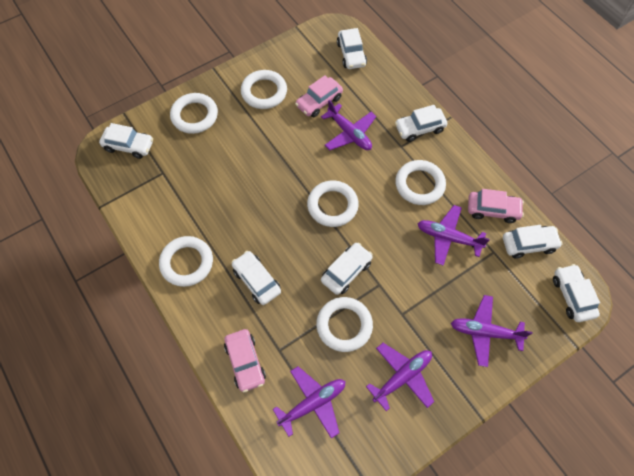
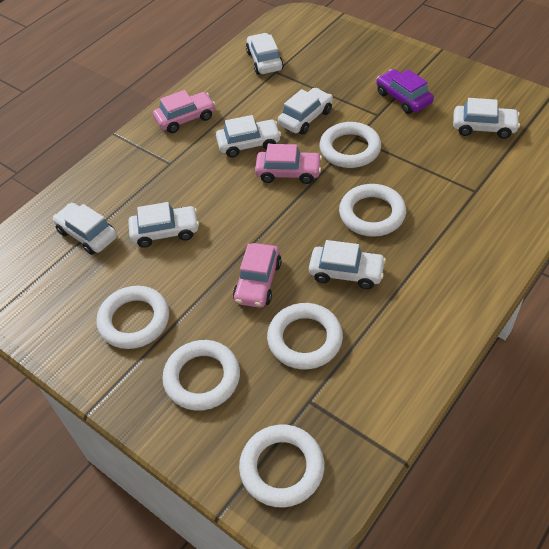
purple car: 0 -> 1
purple plane: 5 -> 0

